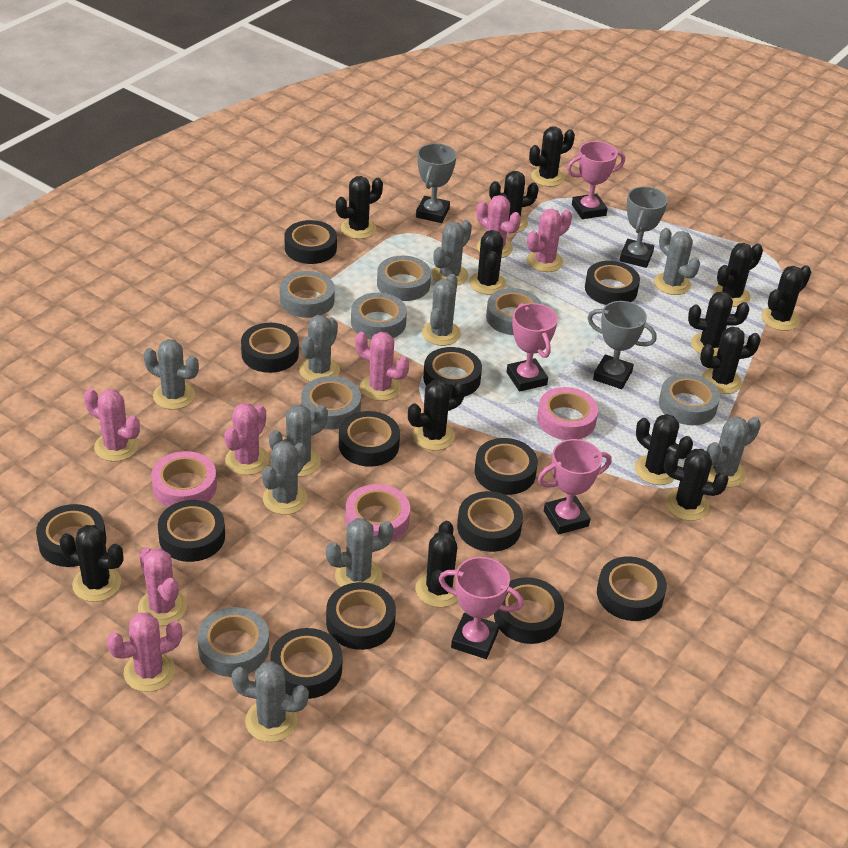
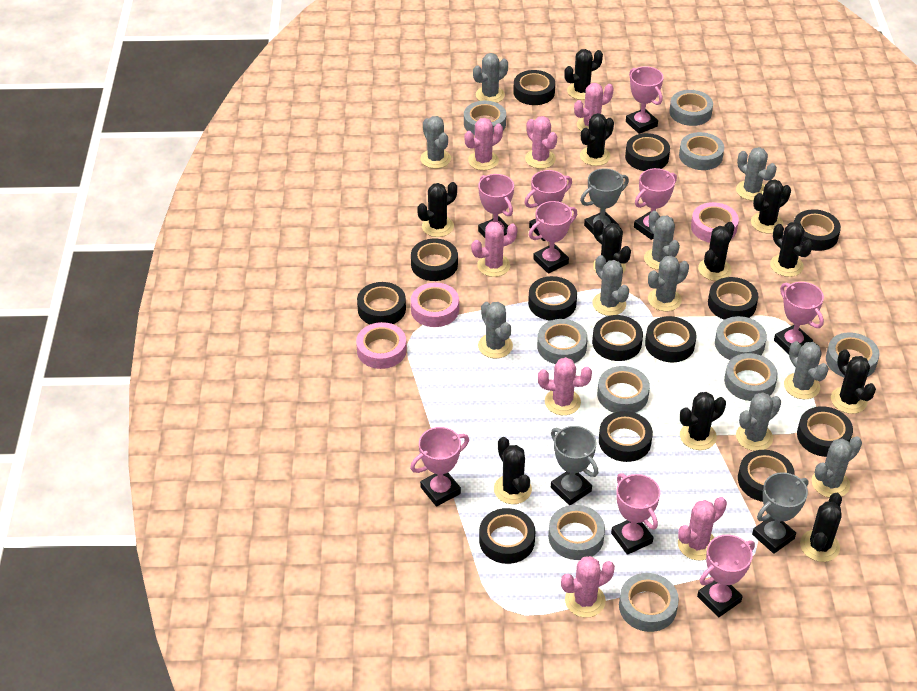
black cactus: 13 -> 11
grey tape: 7 -> 10
pink trophy: 4 -> 9

